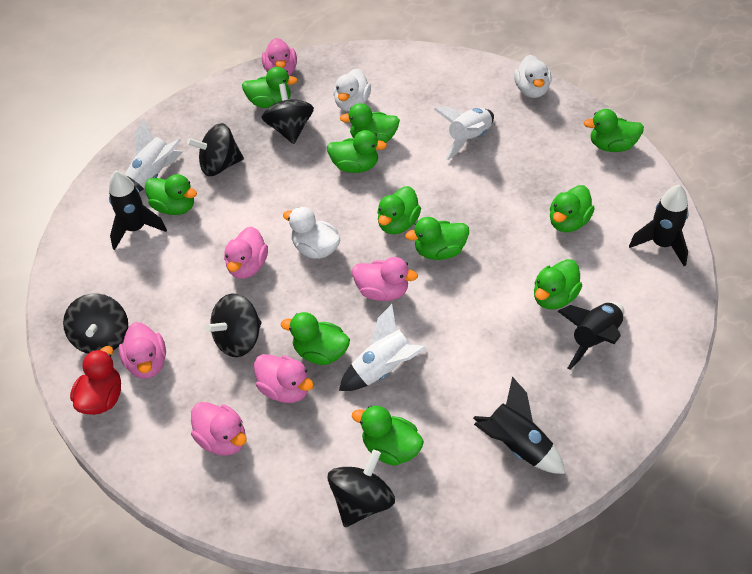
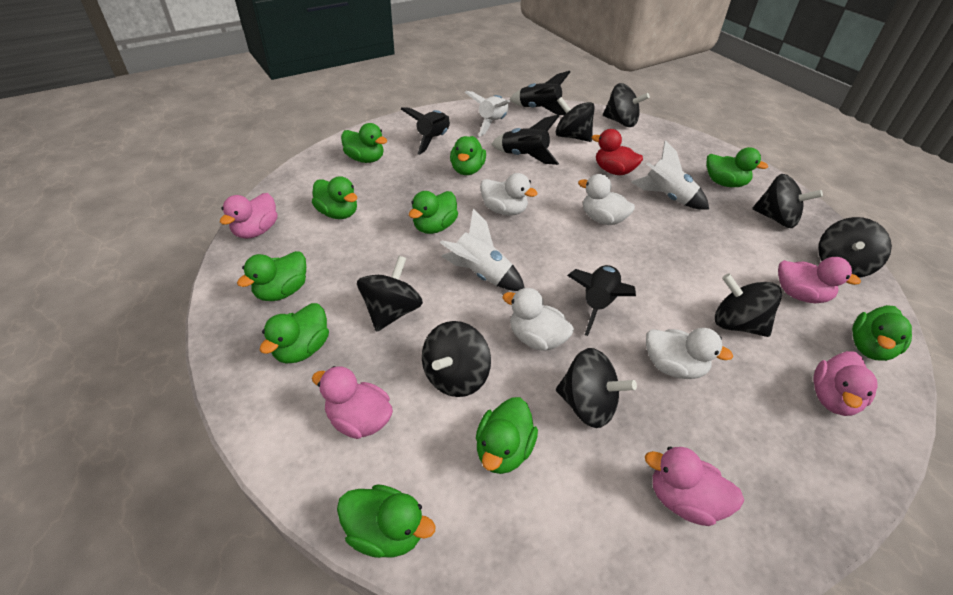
black spinning top: 5 -> 8
green duck: 11 -> 10
pink duck: 6 -> 5
white duck: 3 -> 4

